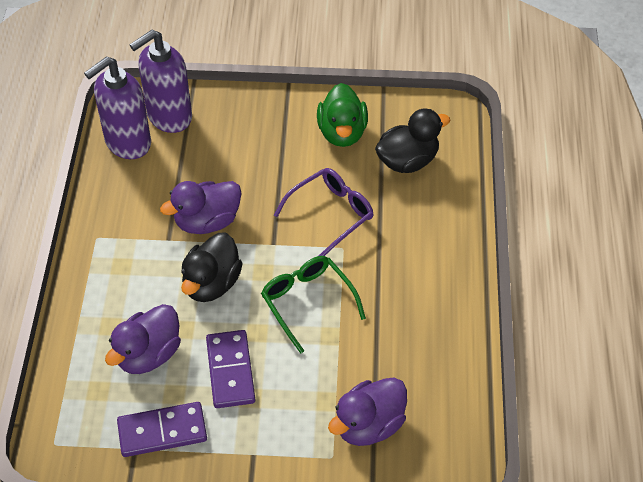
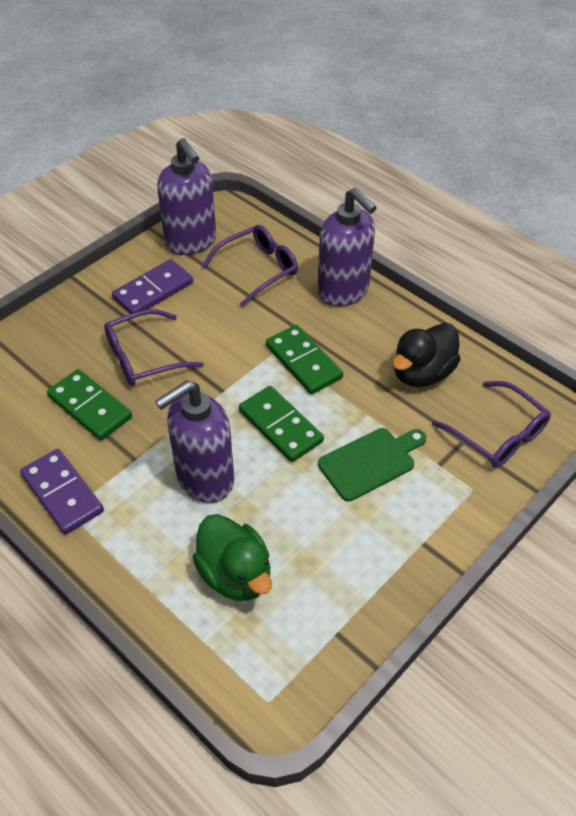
black duck: 2 -> 1
green cutting board: 0 -> 1
green domino: 0 -> 3
green glasses: 1 -> 0
purple duck: 3 -> 0
purple glasses: 1 -> 3
purple soap dispenser: 2 -> 3

